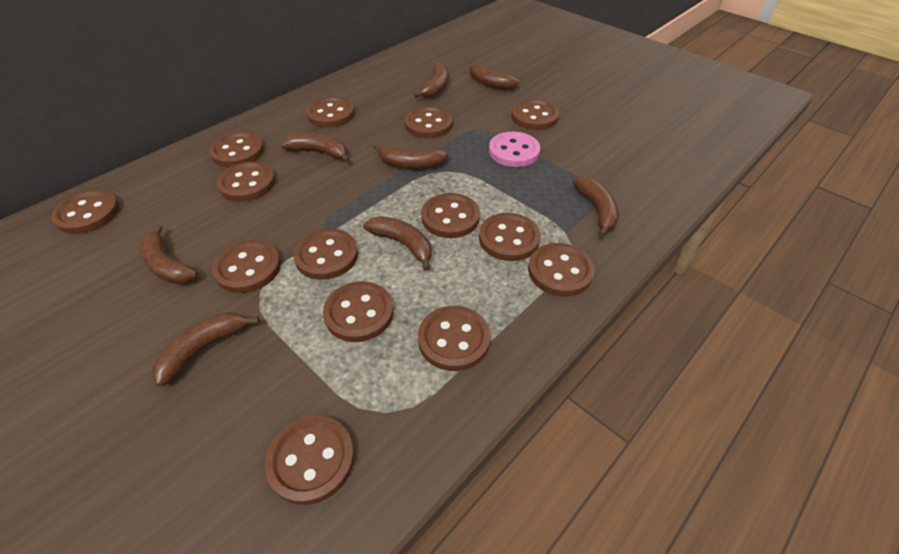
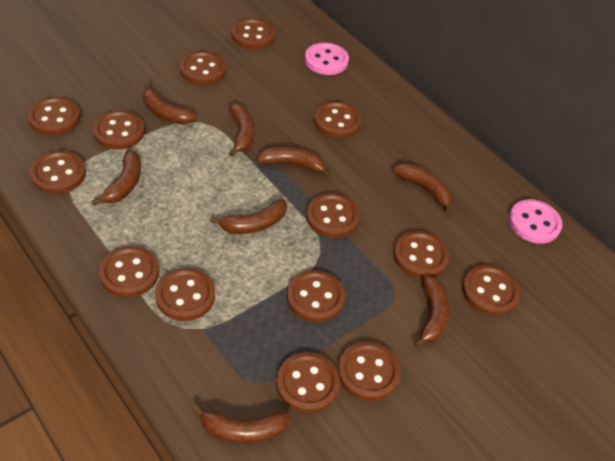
pink button: 1 -> 2

